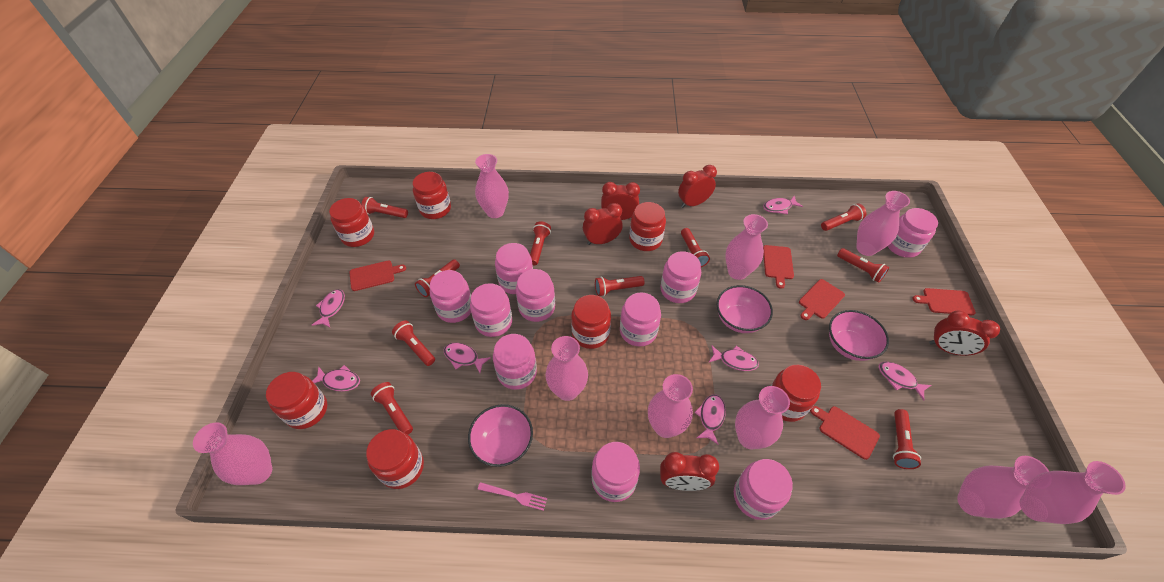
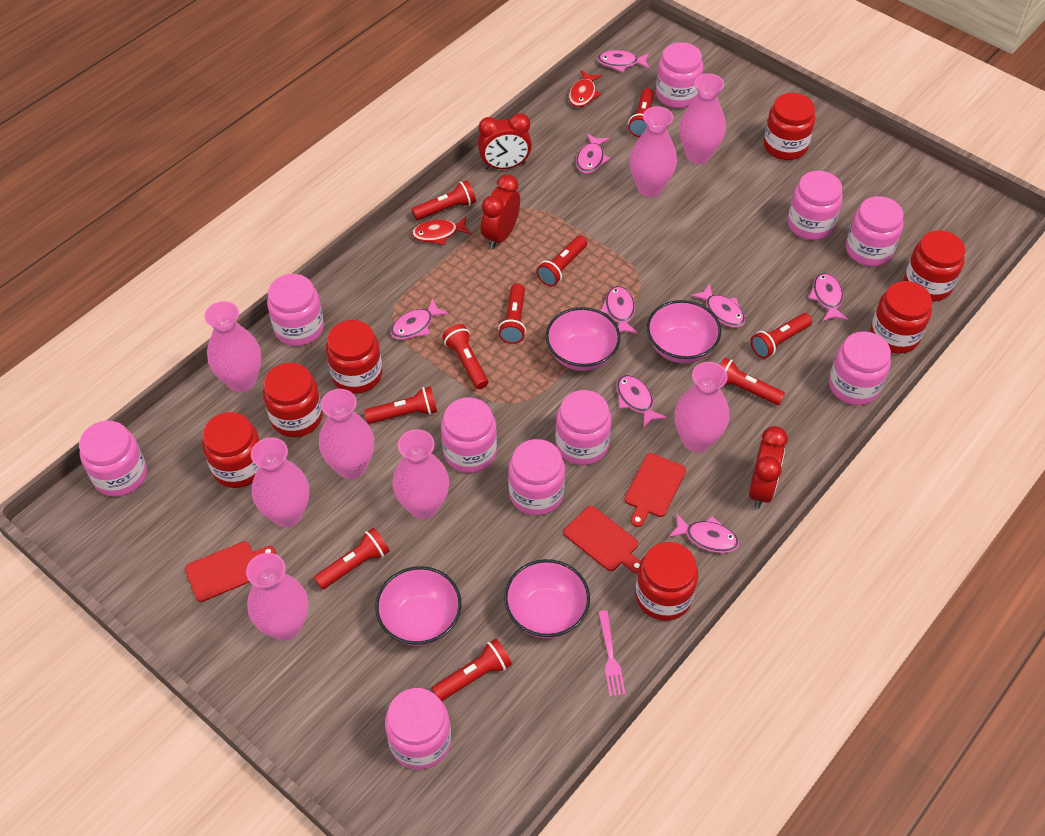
pink bowl: 3 -> 4
pink fish: 7 -> 8
pink vase: 9 -> 8
red clock: 5 -> 3
red cutting board: 5 -> 3
red fish: 0 -> 2

